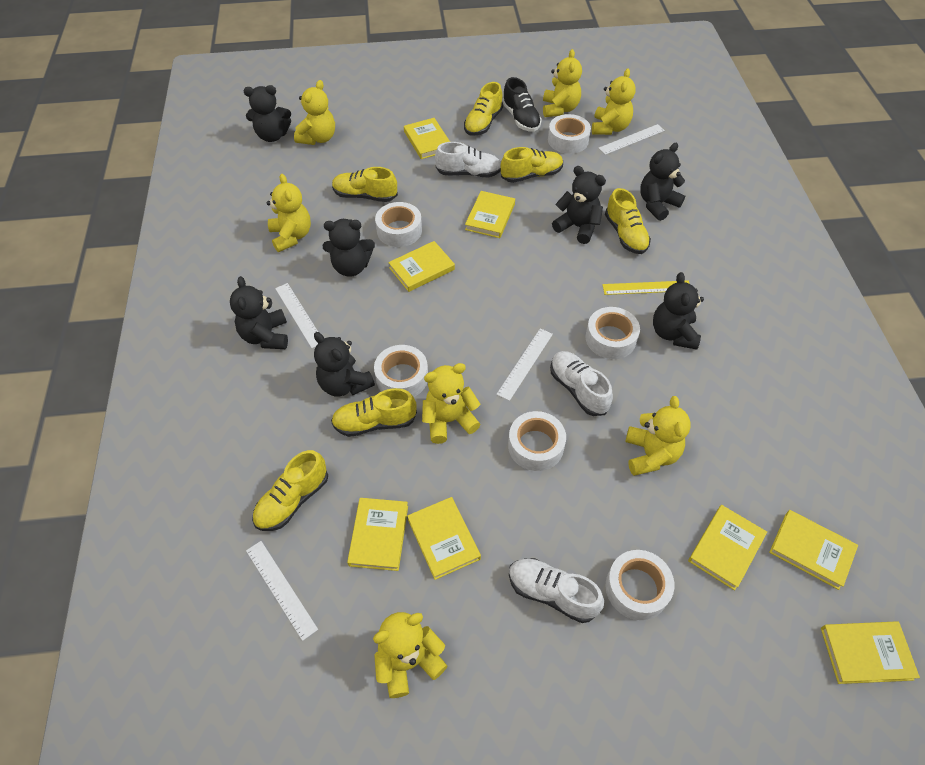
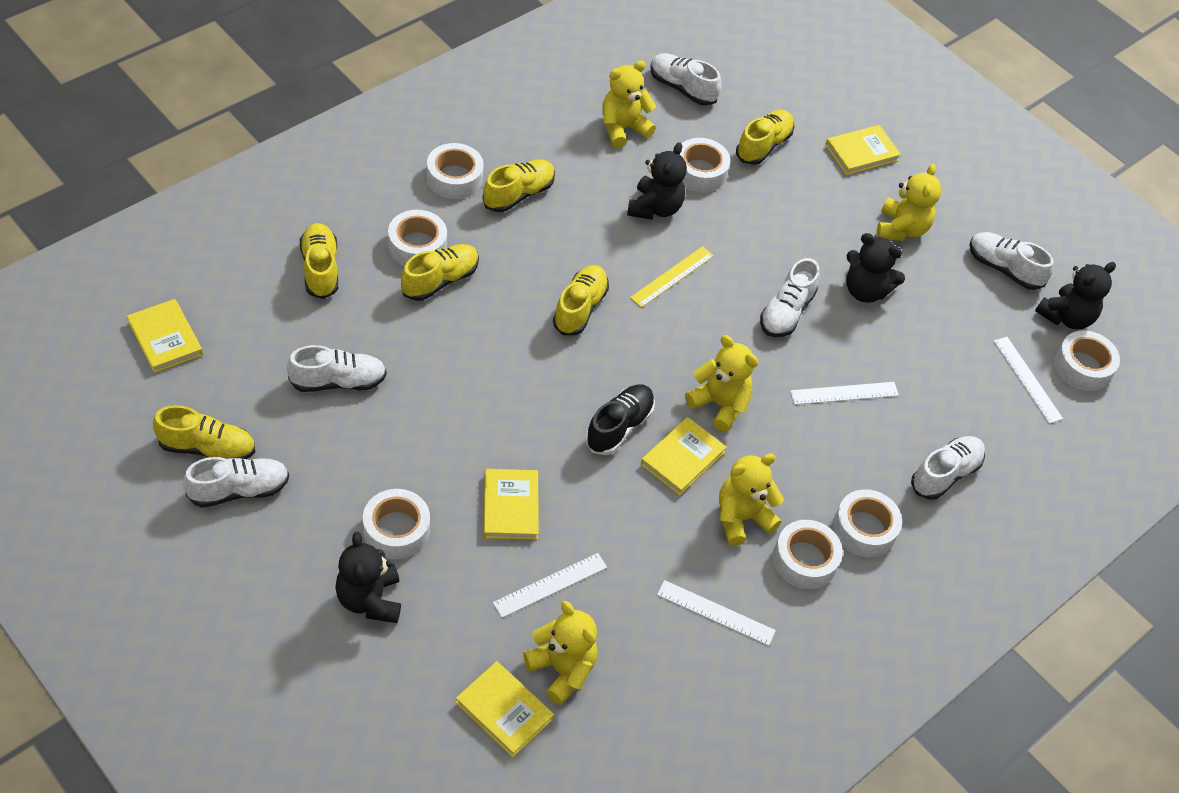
black teddy bear: 7 -> 4
white shoe: 3 -> 6
white tape: 6 -> 7
yellow book: 8 -> 5
yellow teddy bear: 7 -> 5

